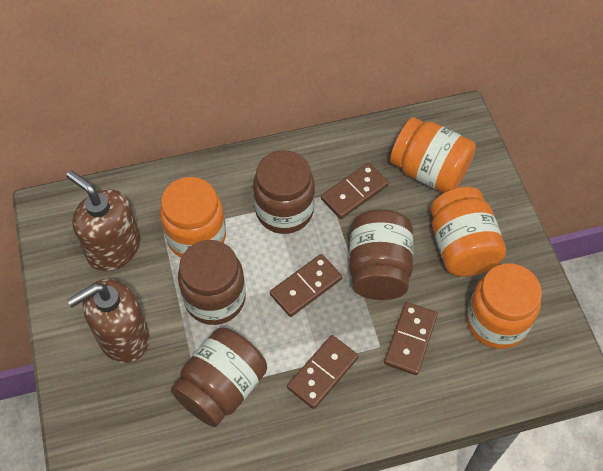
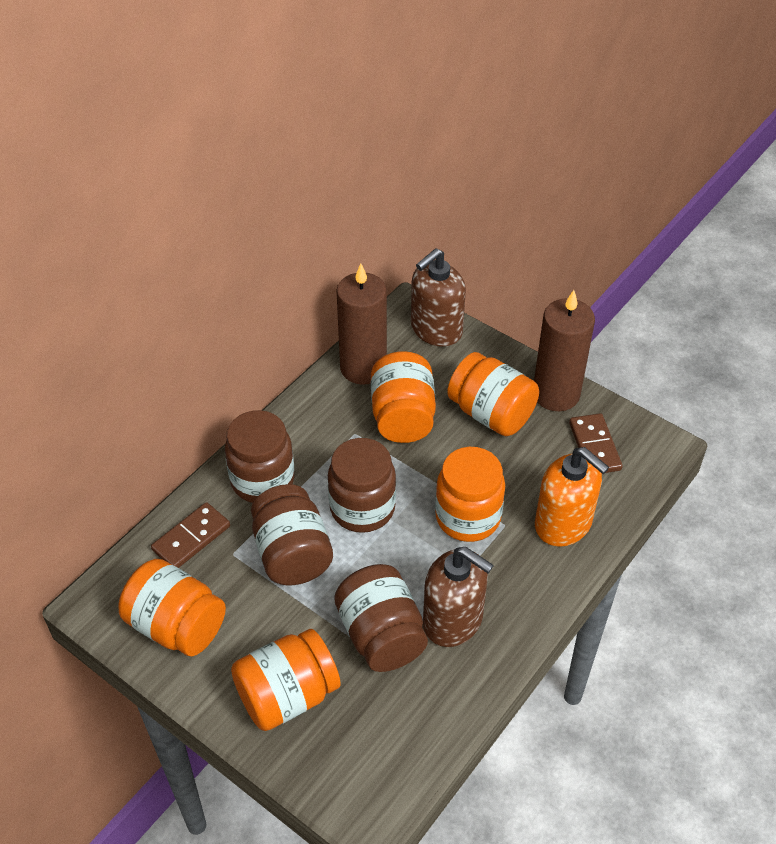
brown candle: 0 -> 2
brown domino: 4 -> 2
orange jar: 4 -> 5
orange soap dispenser: 0 -> 1

